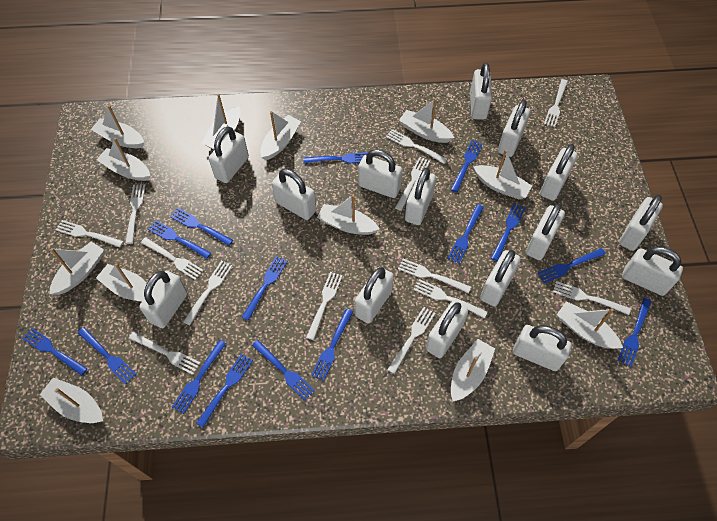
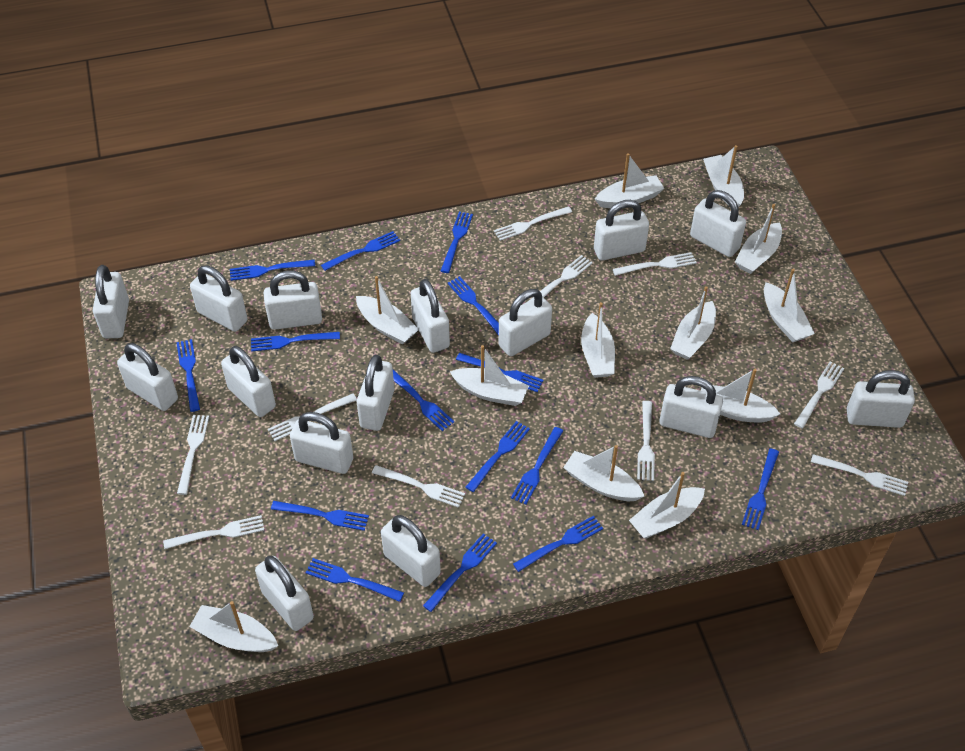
white fork: 13 -> 10

